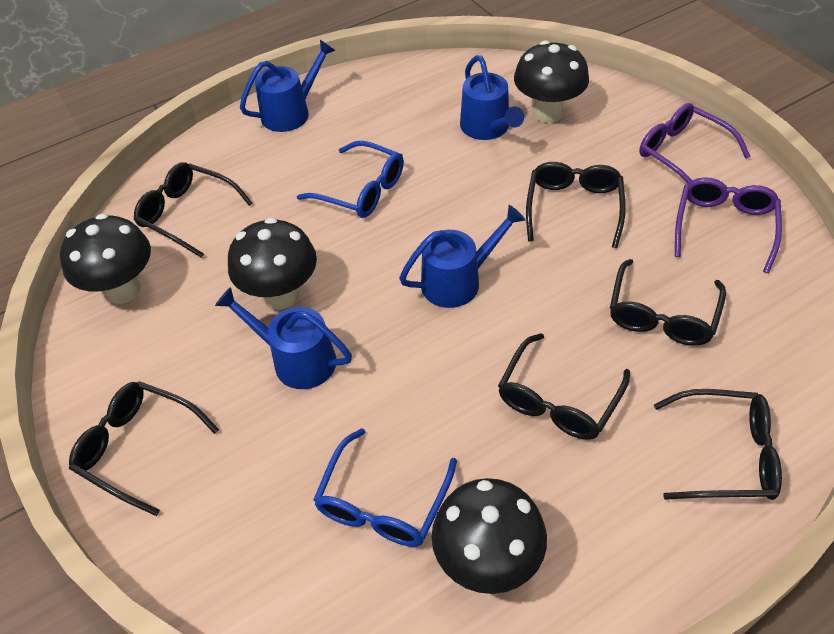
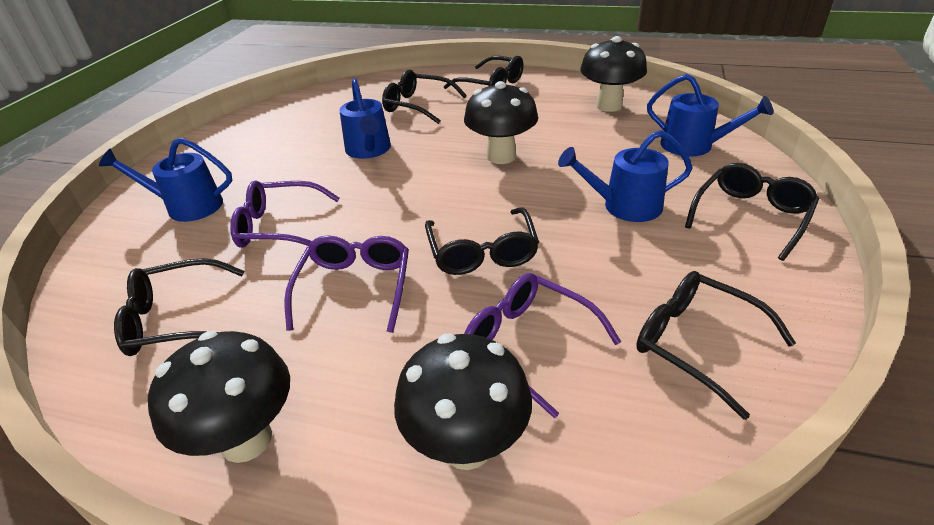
blue glasses: 2 -> 0
purple glasses: 2 -> 3

